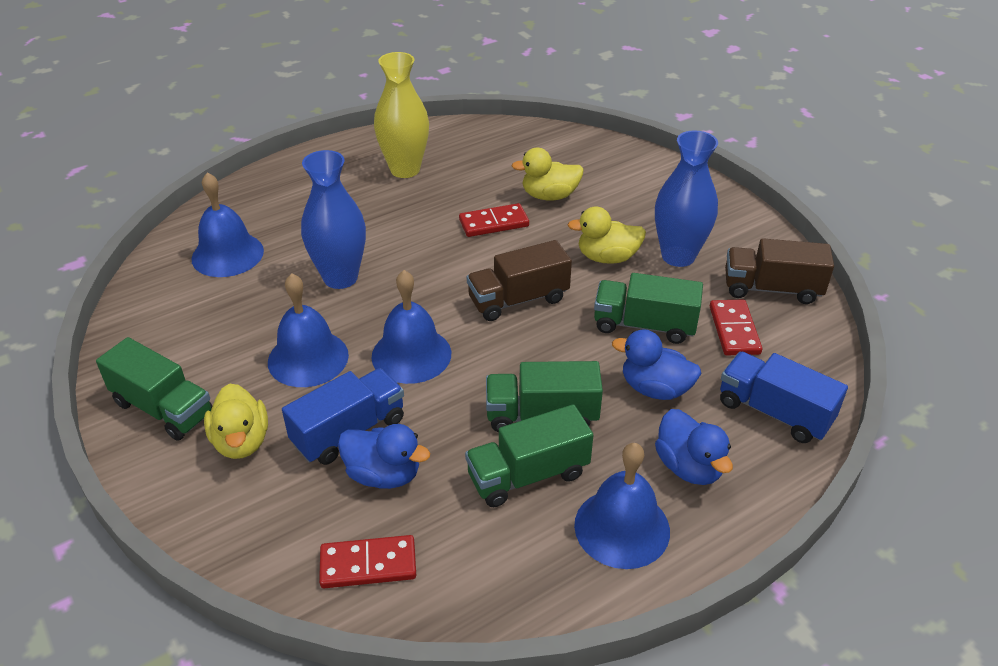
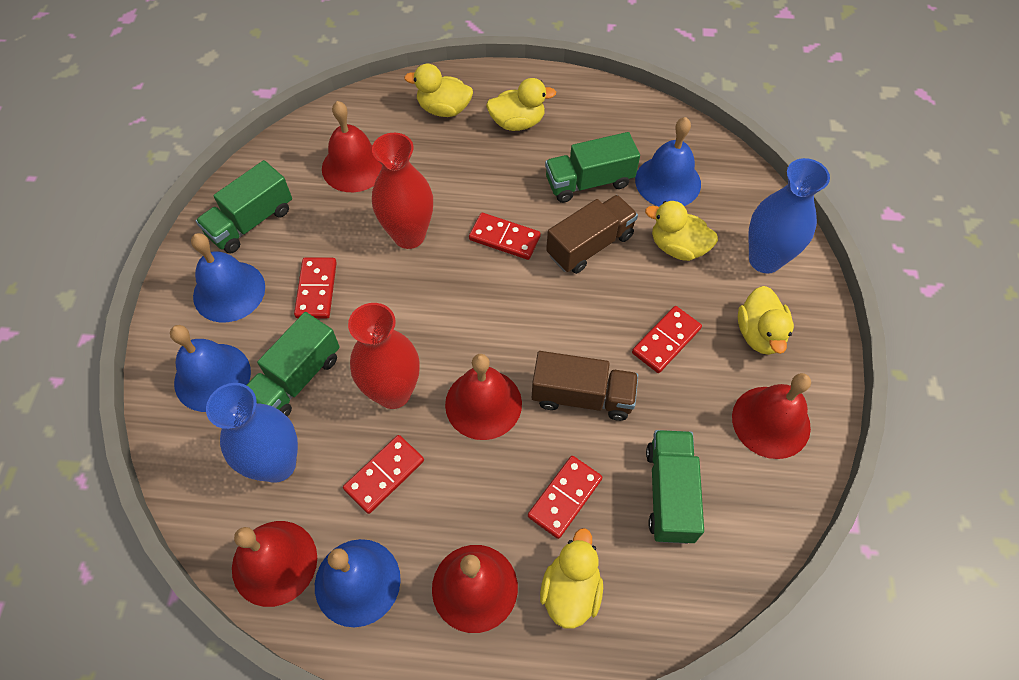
blue duck: 3 -> 0
blue truck: 2 -> 0
red bell: 0 -> 5
red domino: 3 -> 5
red vase: 0 -> 2
yellow duck: 3 -> 5
yellow vase: 1 -> 0

